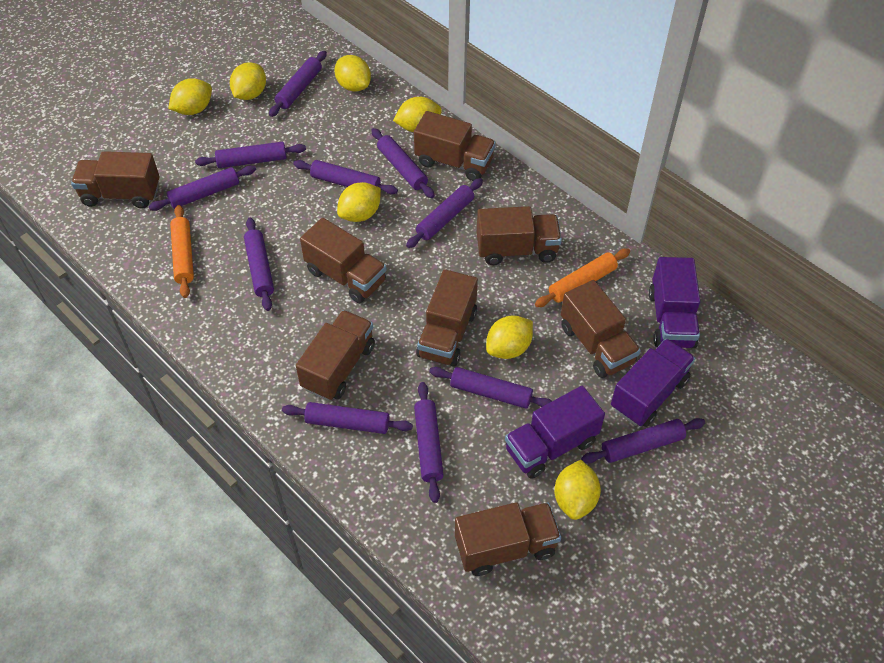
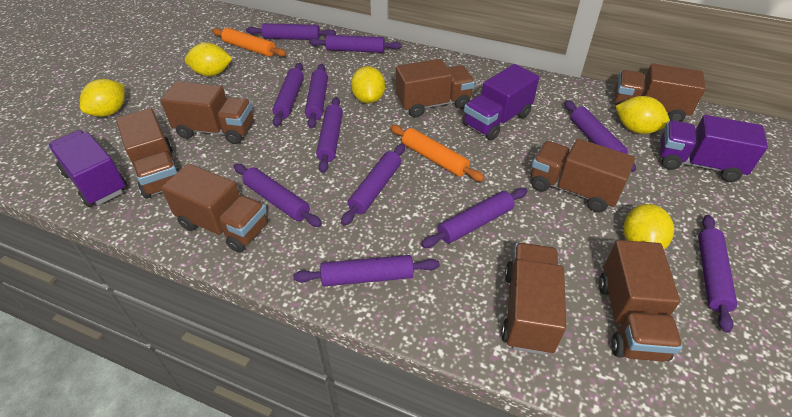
yellow lemon: 7 -> 5

